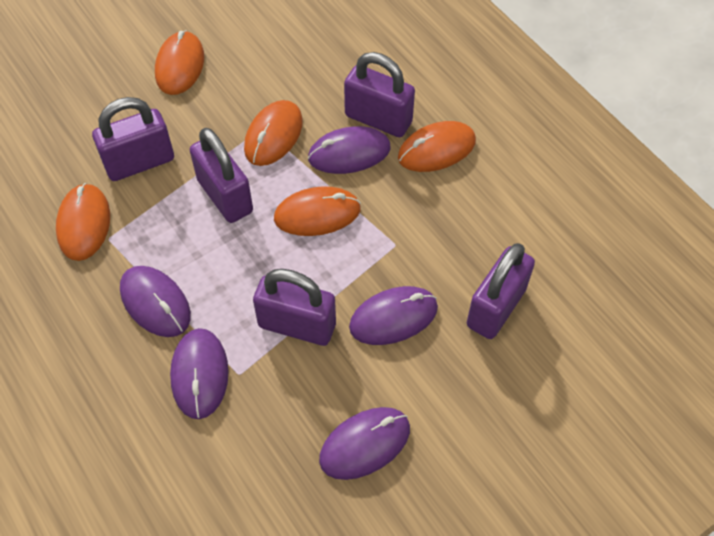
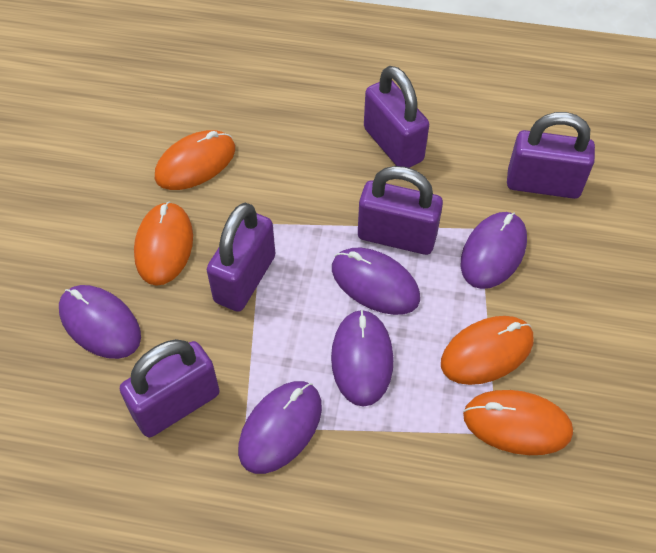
orange mouse: 5 -> 4

